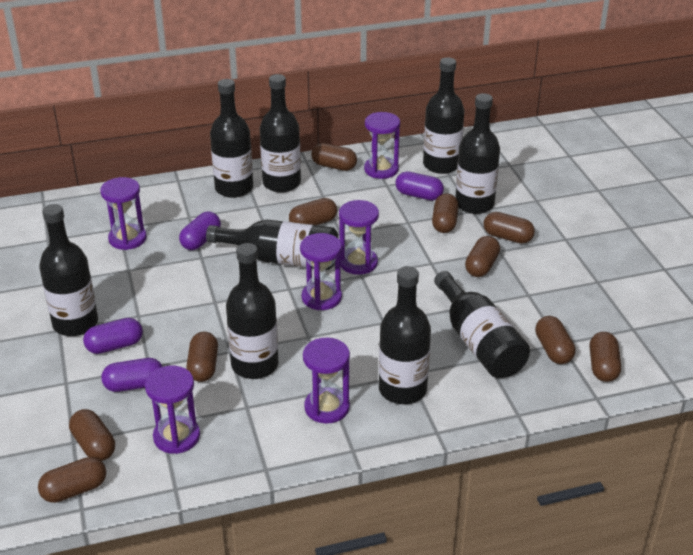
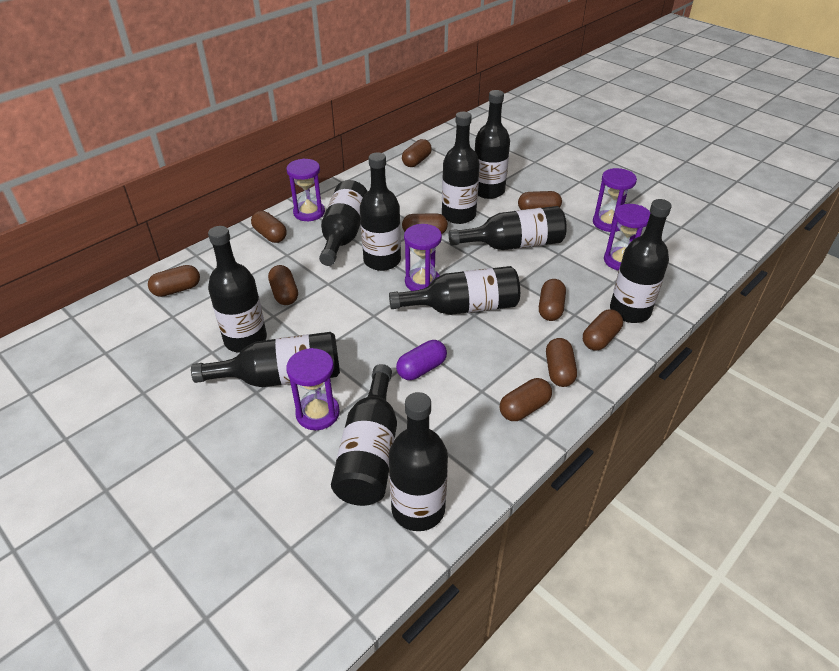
black bottle: 9 -> 11
purple capsule: 4 -> 1
purple hourglass: 6 -> 5

